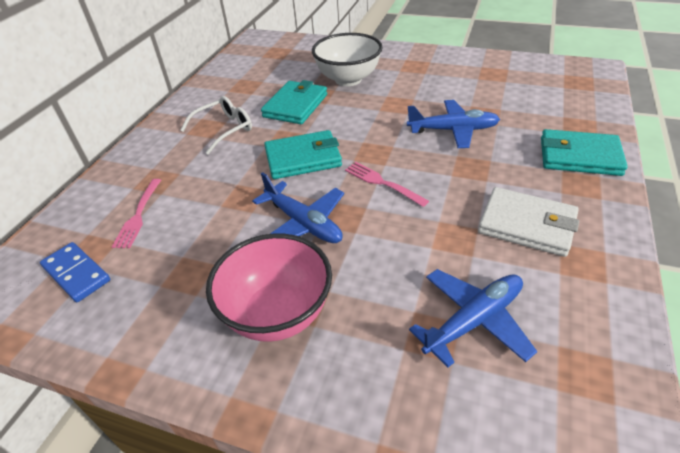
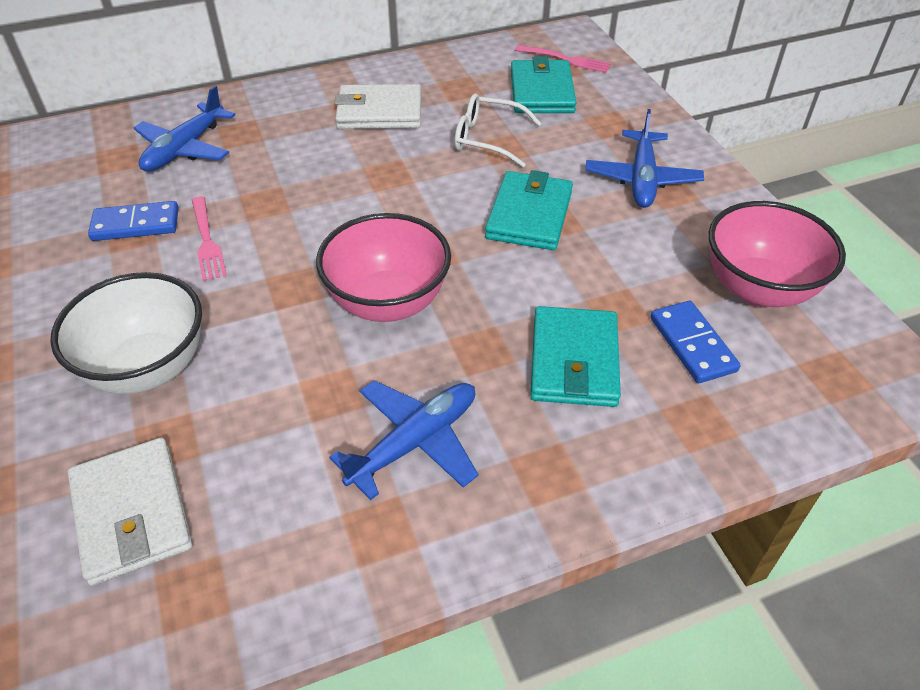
blue domino: 1 -> 2
pink bowl: 1 -> 2
white wallet: 1 -> 2

